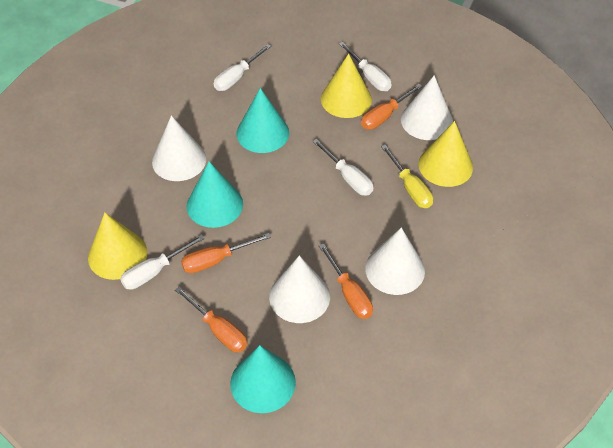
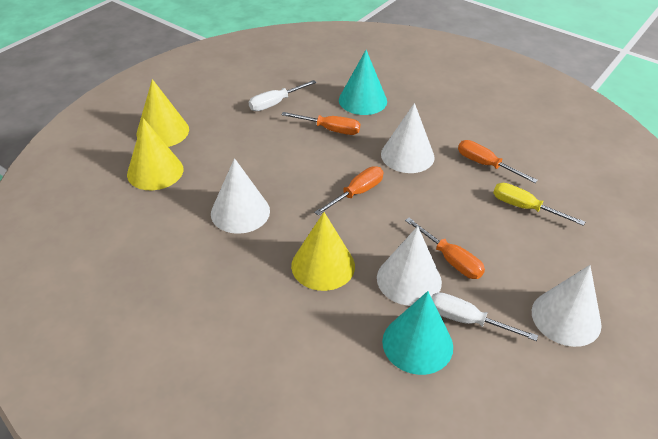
turquoise cone: 3 -> 2
white screwdriver: 4 -> 2

